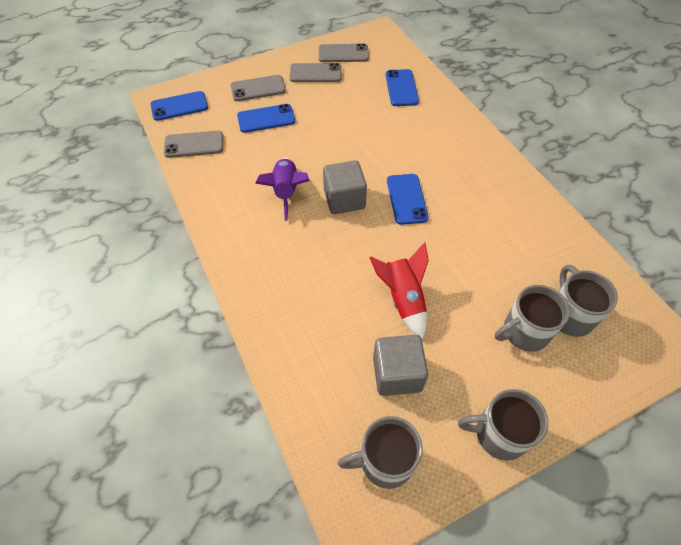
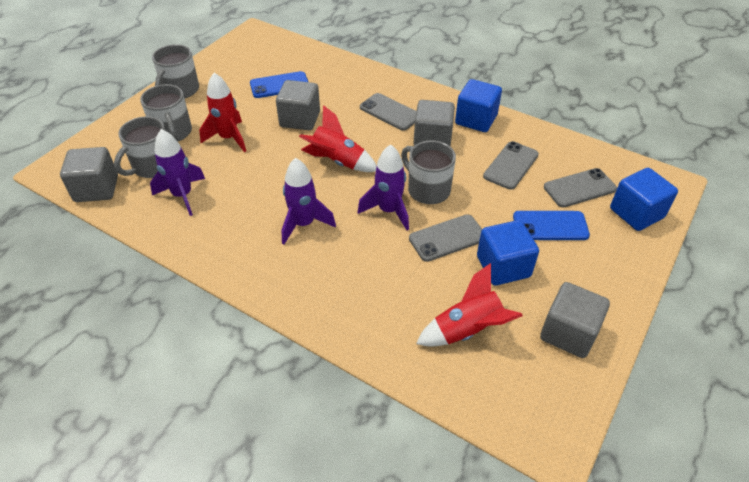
blue cube: 0 -> 3
blue phone: 4 -> 2
grey cube: 2 -> 4
purple rocket: 1 -> 3
red rocket: 1 -> 3

